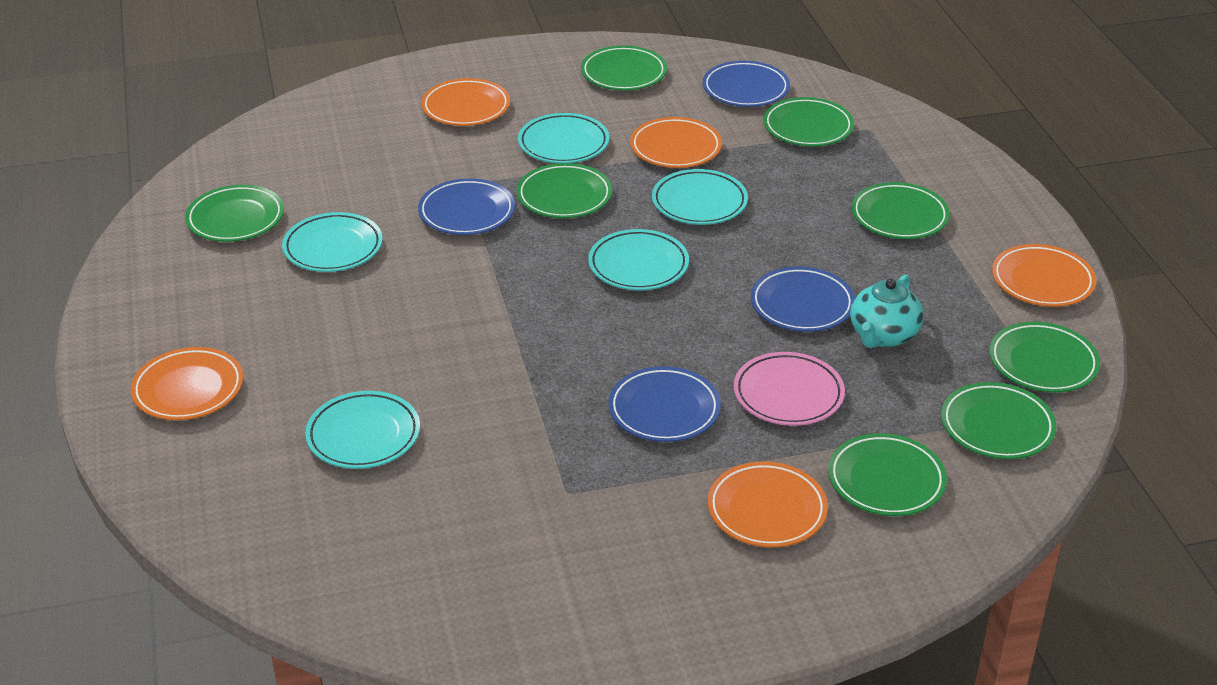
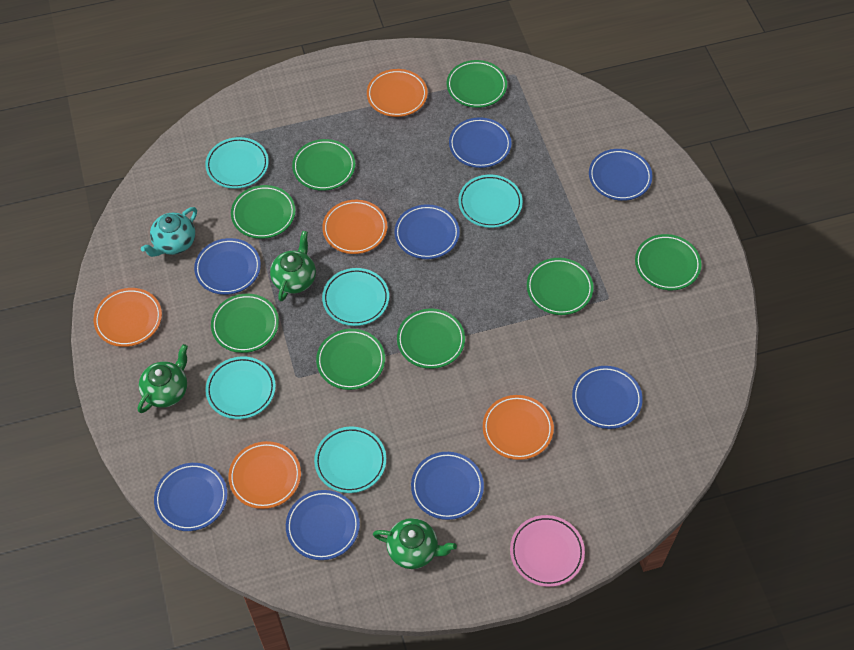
blue plate: 4 -> 8
green teapot: 0 -> 3

